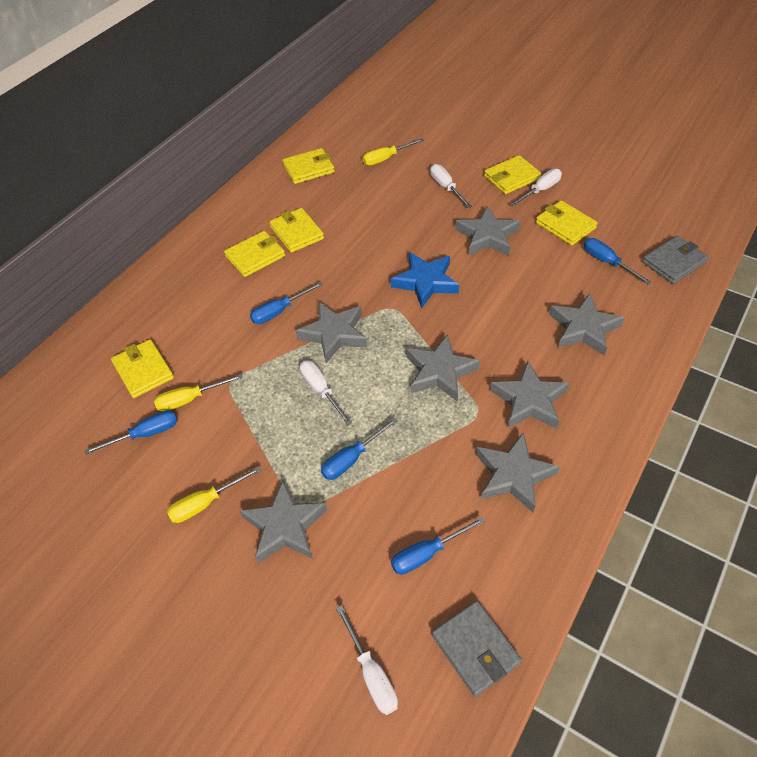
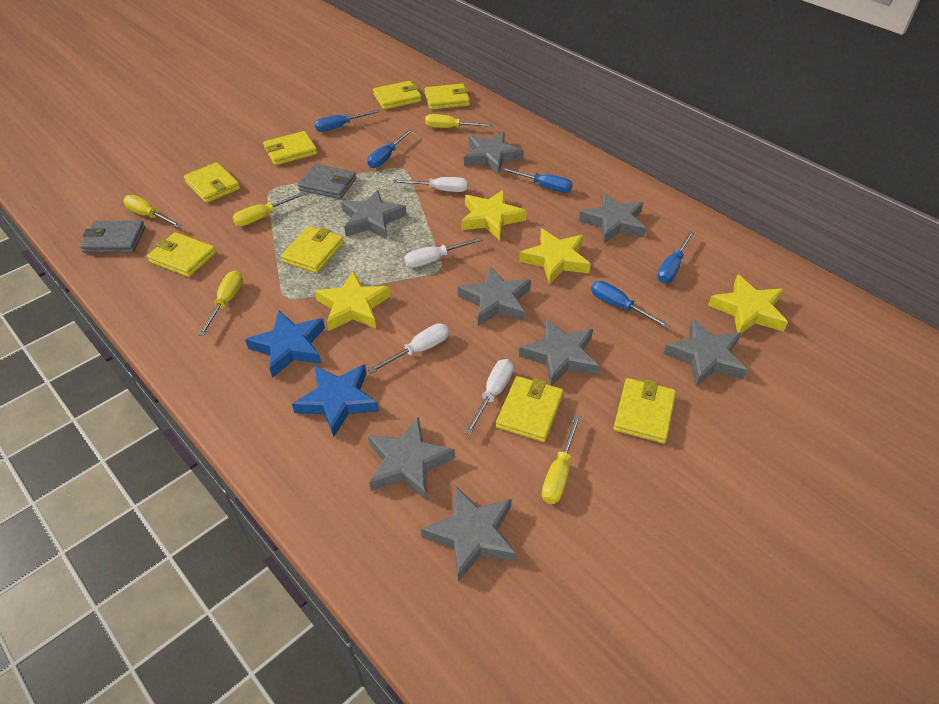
blue star: 1 -> 2
grey star: 7 -> 8
yellow screwdriver: 3 -> 5
yellow star: 0 -> 4
yellow wallet: 6 -> 8

